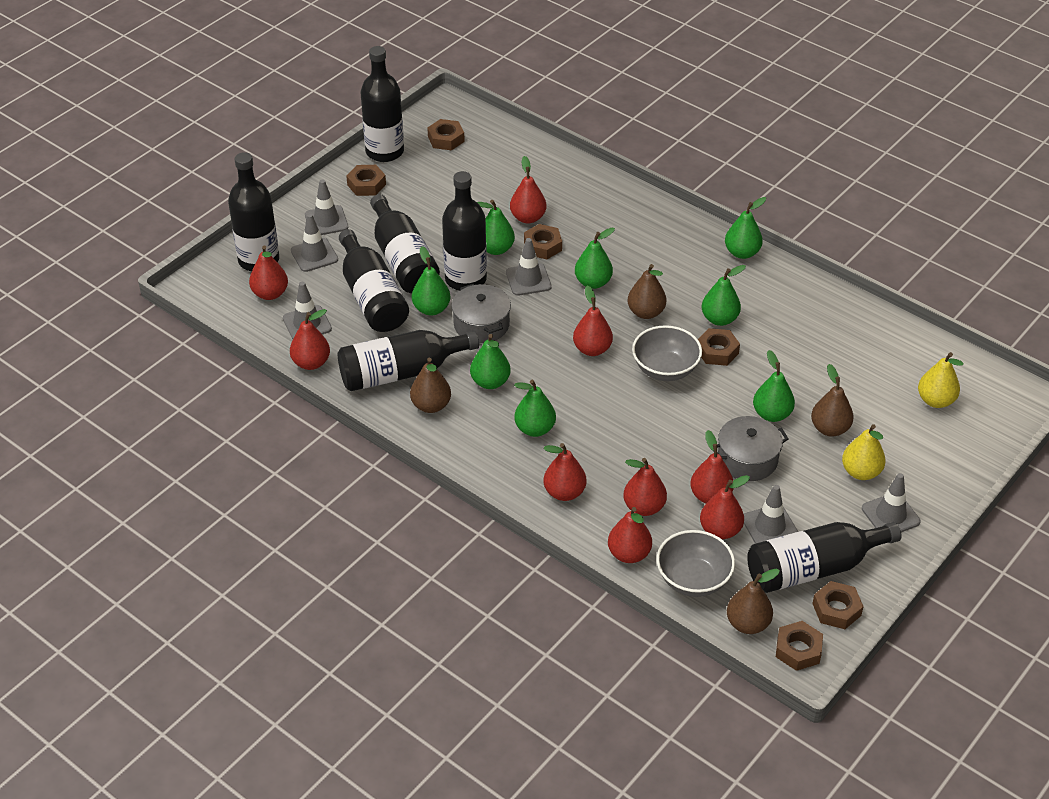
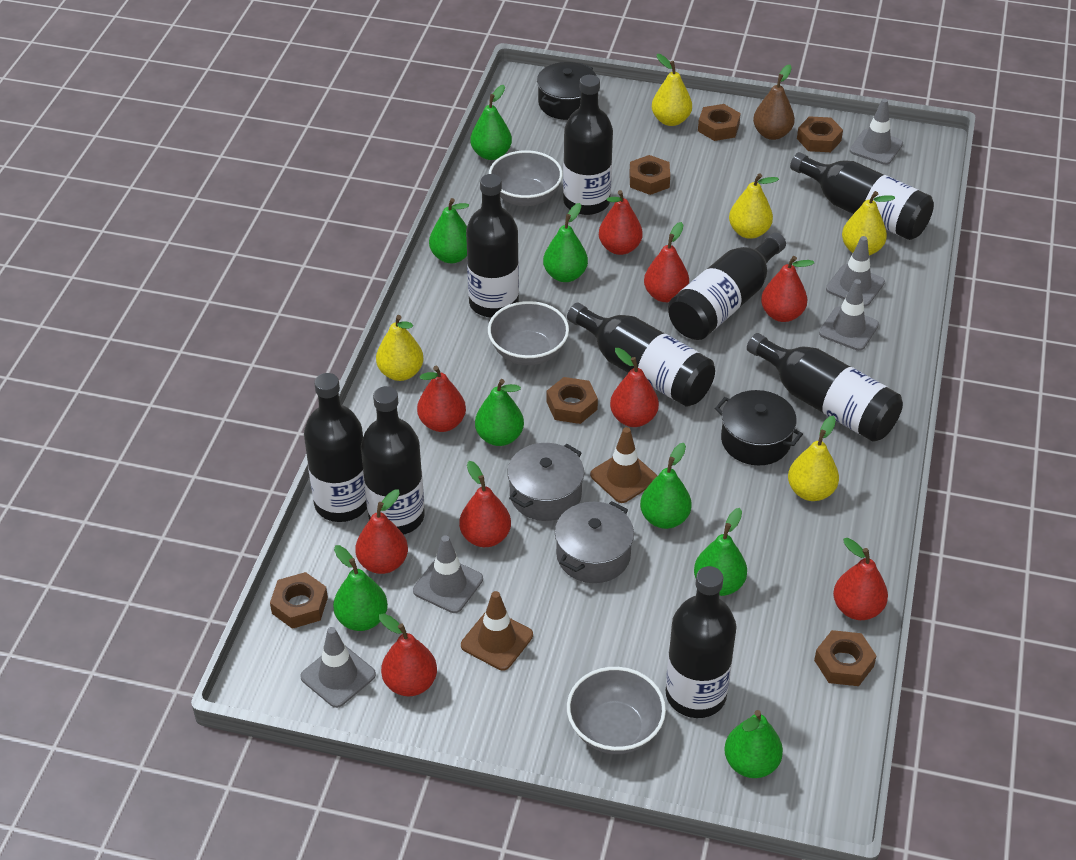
black bottle: 7 -> 9
black pot: 0 -> 2
brown pear: 4 -> 1
brown traffic cone: 0 -> 2
grey bowl: 2 -> 3
grey traffic cone: 6 -> 5
yellow pear: 2 -> 5

